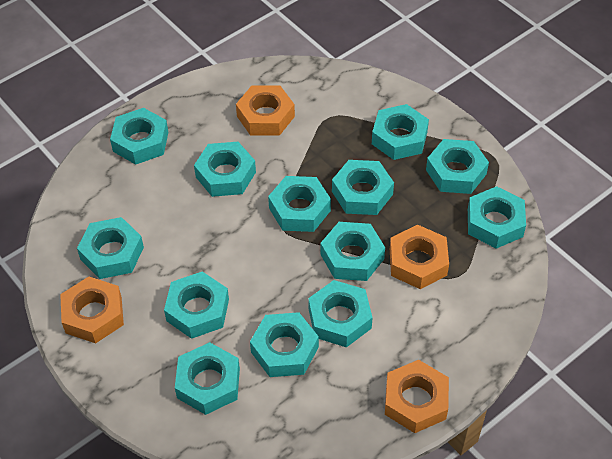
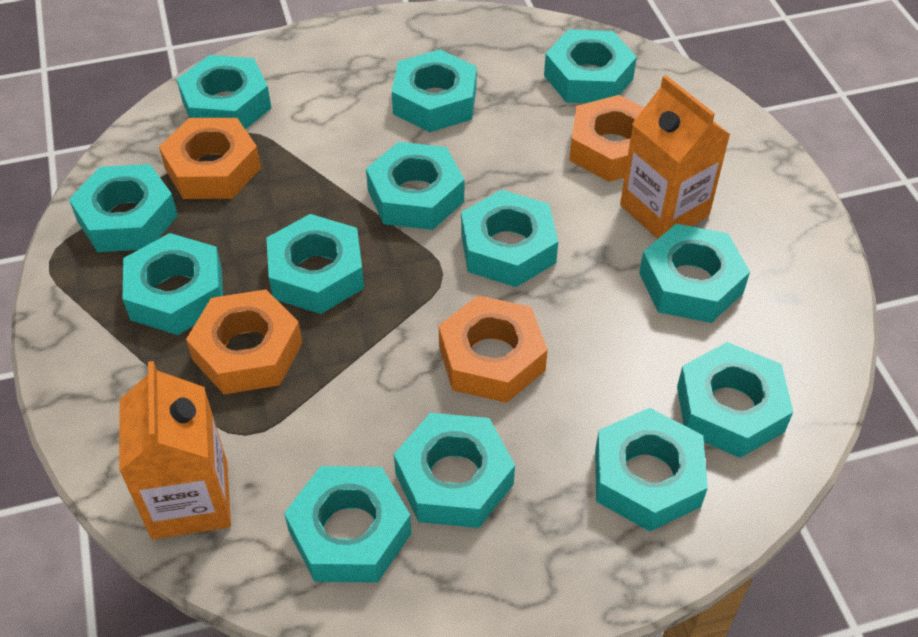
orange carton: 0 -> 2

